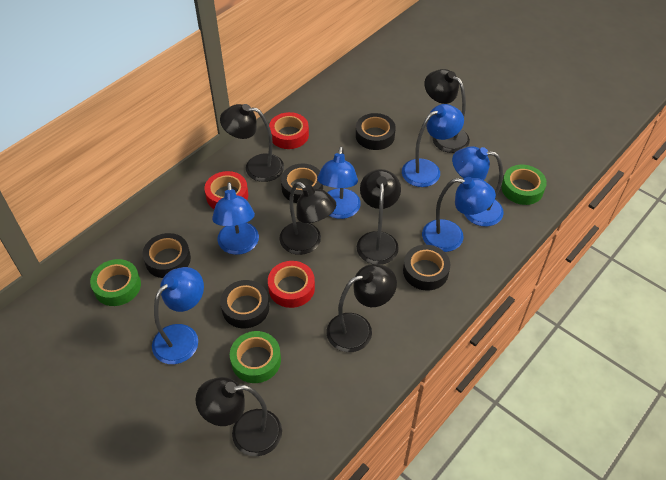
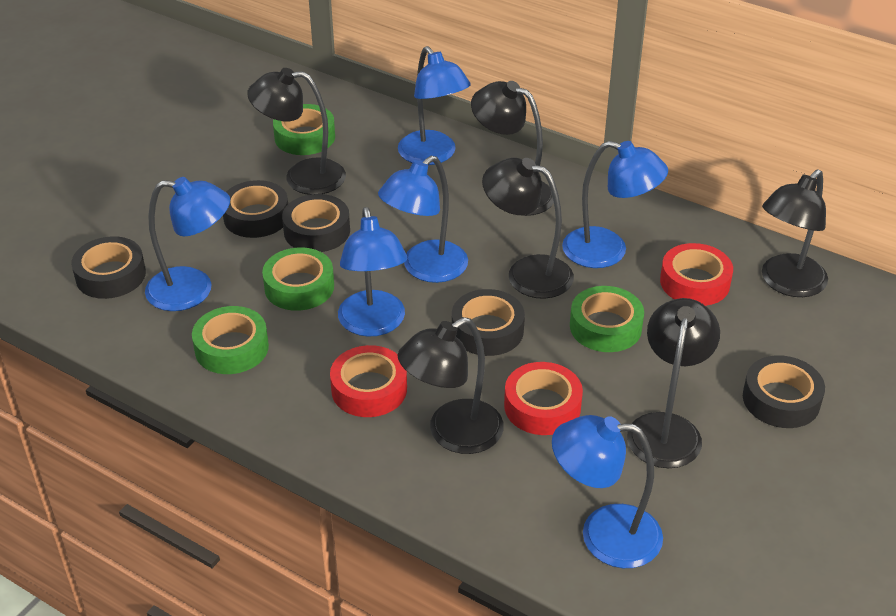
green tape: 3 -> 4

